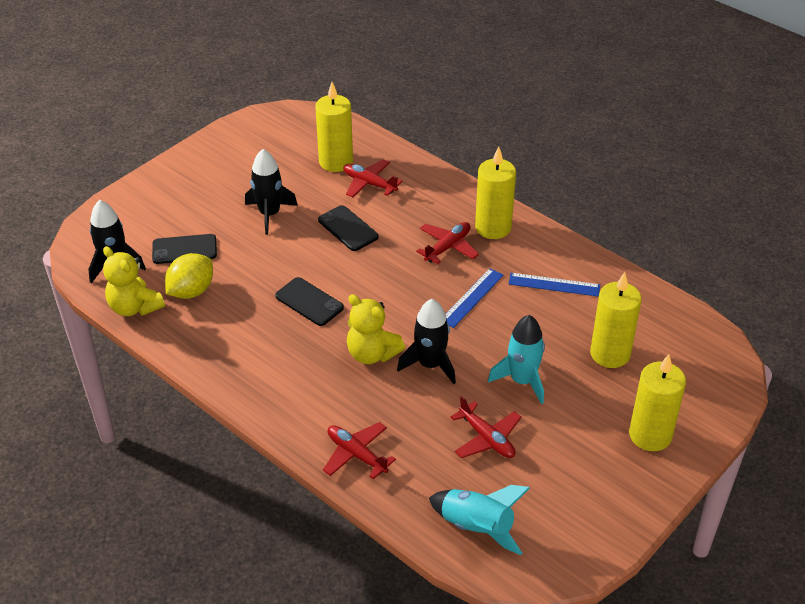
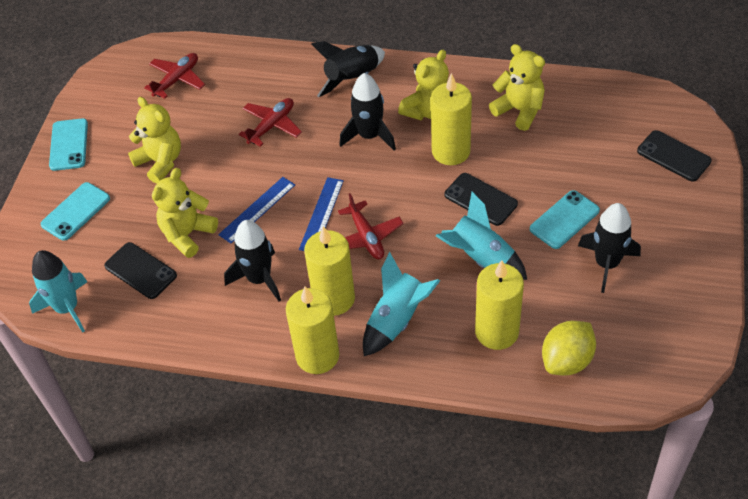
black rocket: 3 -> 4
red plane: 4 -> 3
turquoise phone: 0 -> 3
turquoise rocket: 2 -> 3
yellow teddy bear: 2 -> 4

